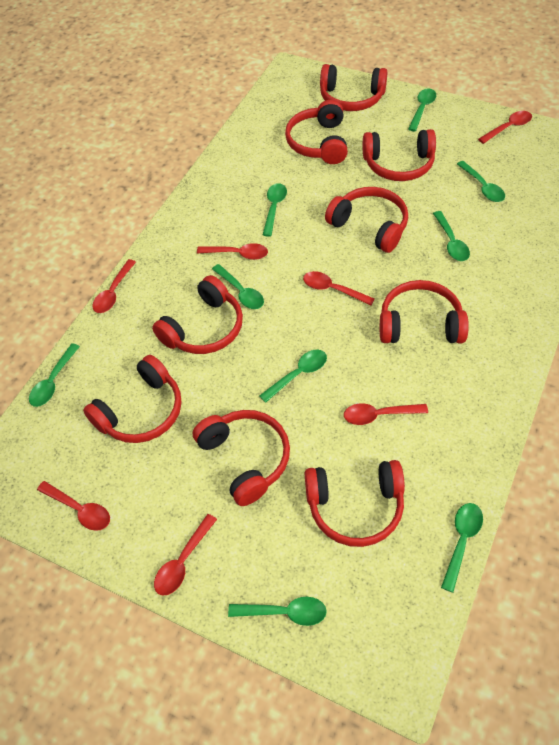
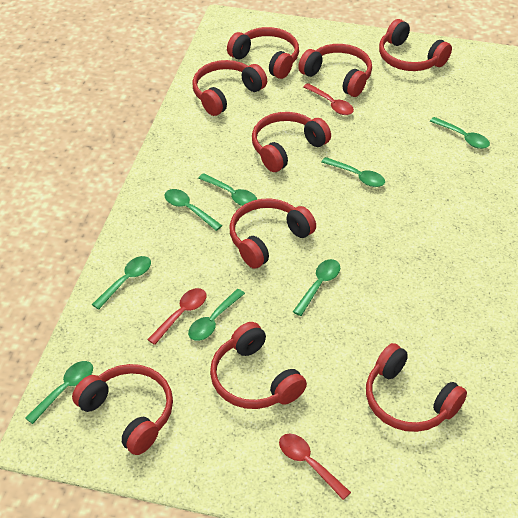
green spoon: 9 -> 8
red spoon: 7 -> 3

